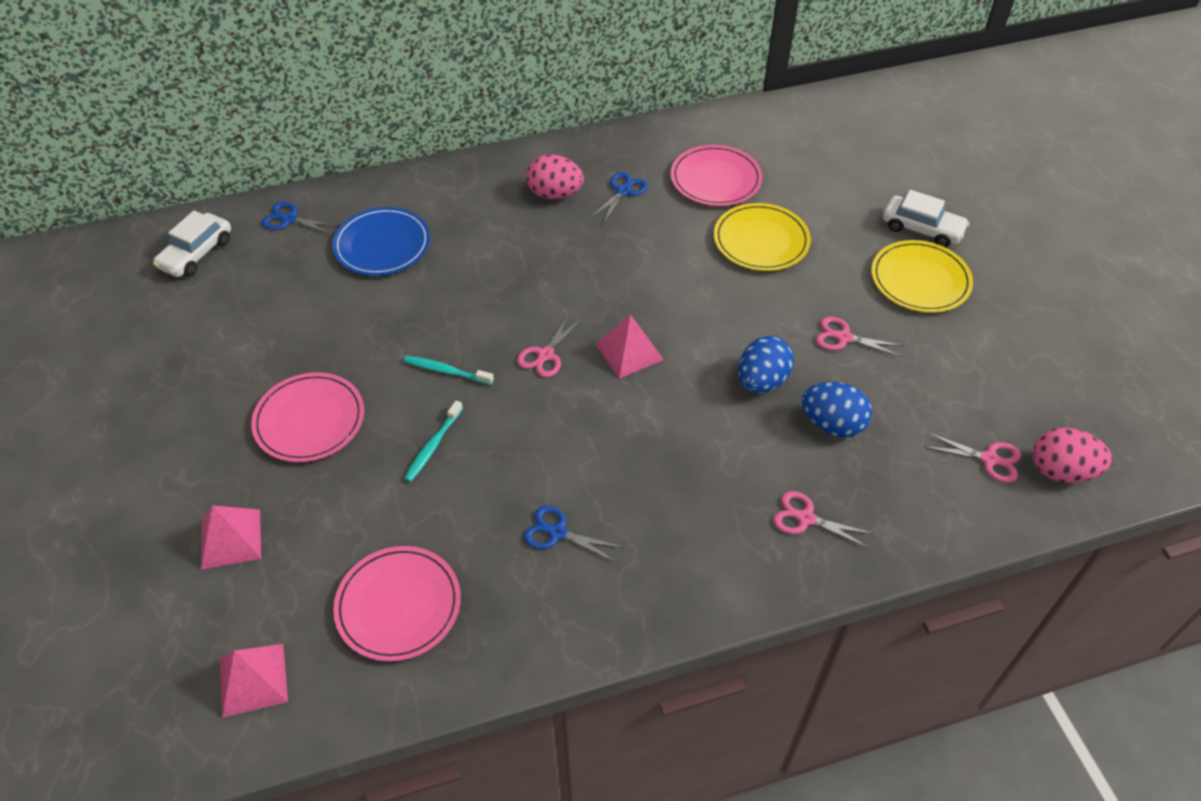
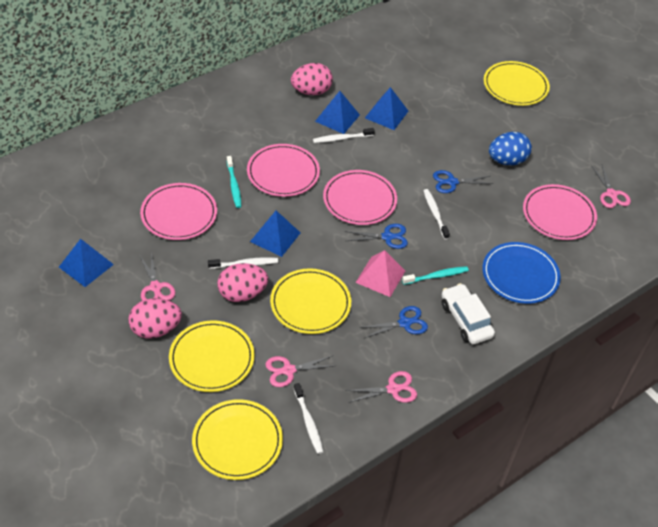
blue egg: 2 -> 1
blue pyramid: 0 -> 4
pink egg: 2 -> 3
pink plate: 3 -> 4
pink pyramid: 3 -> 1
white car: 2 -> 1
white toothbrush: 0 -> 4
yellow plate: 2 -> 4

